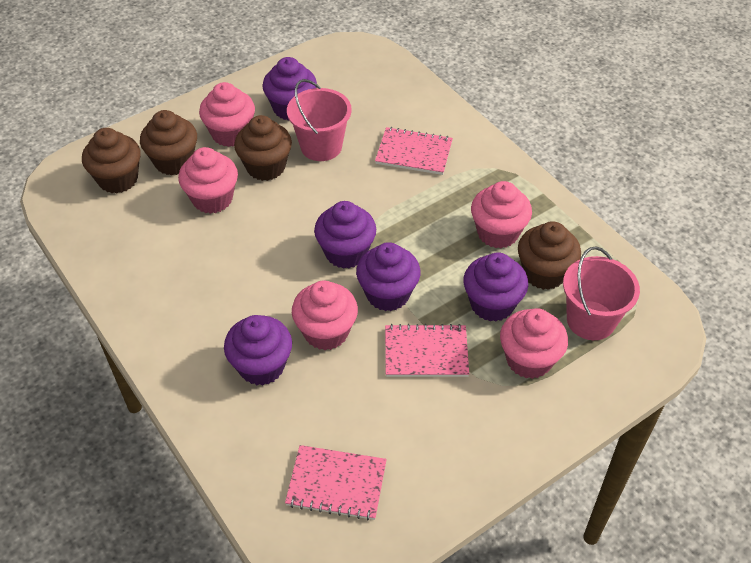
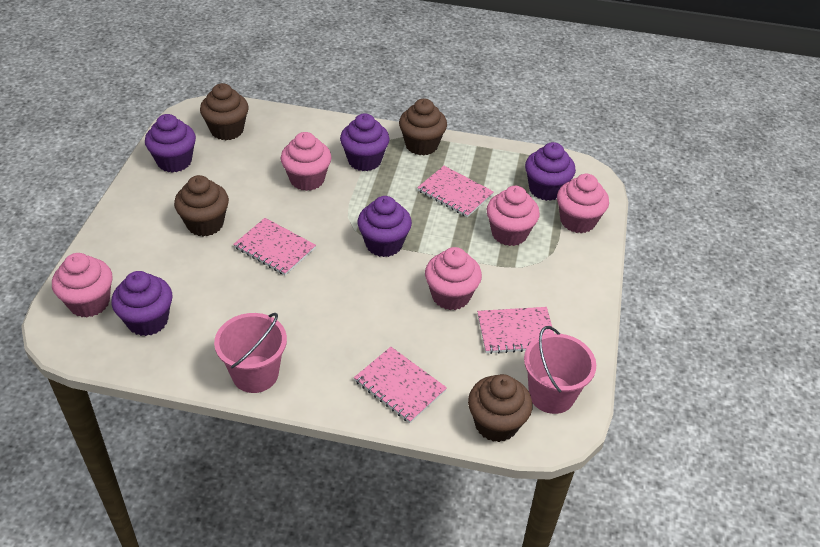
pink notebook: 3 -> 4

